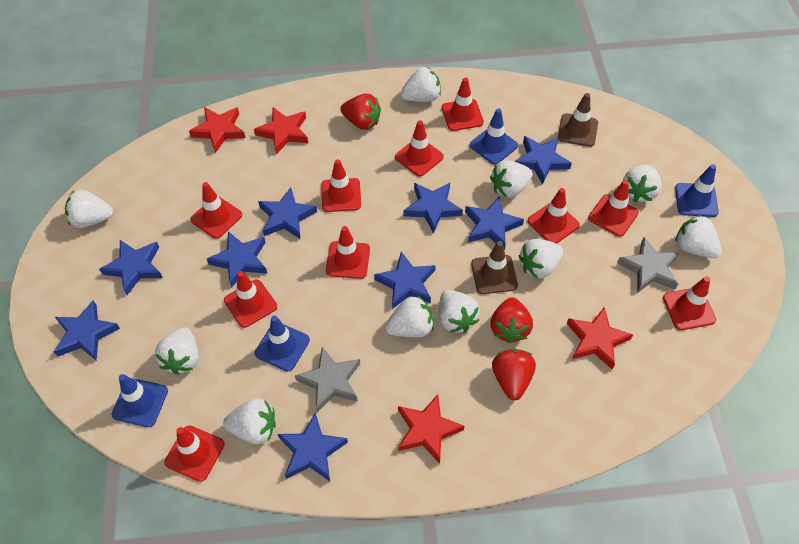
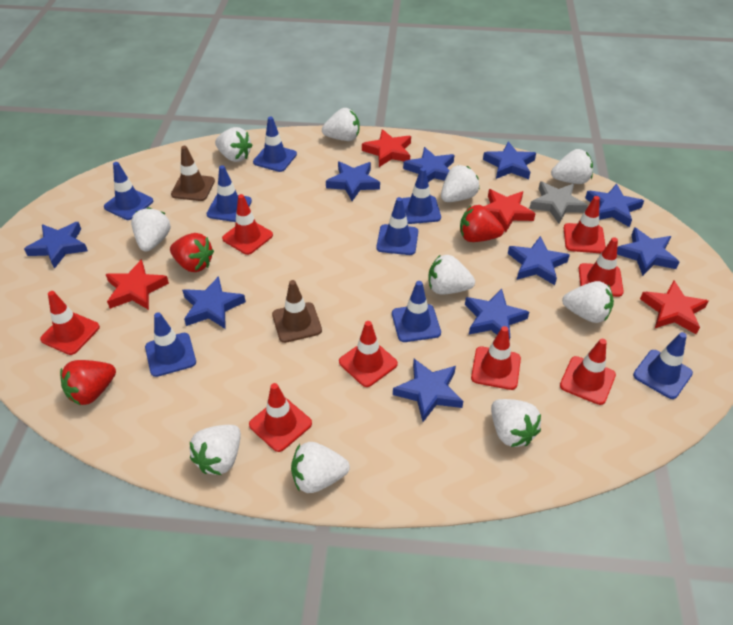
blue star: 9 -> 10
blue traffic cone: 4 -> 8
grey star: 2 -> 1
red traffic cone: 10 -> 8

